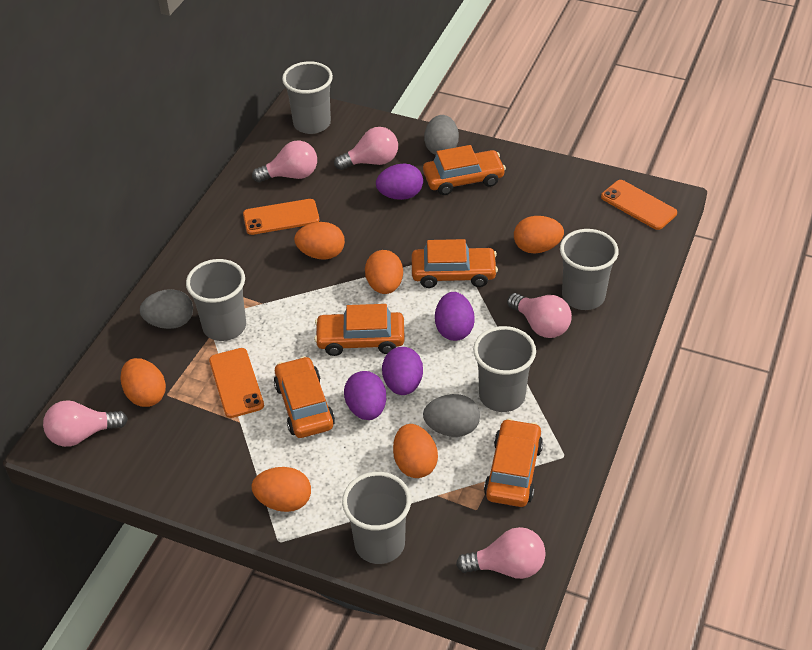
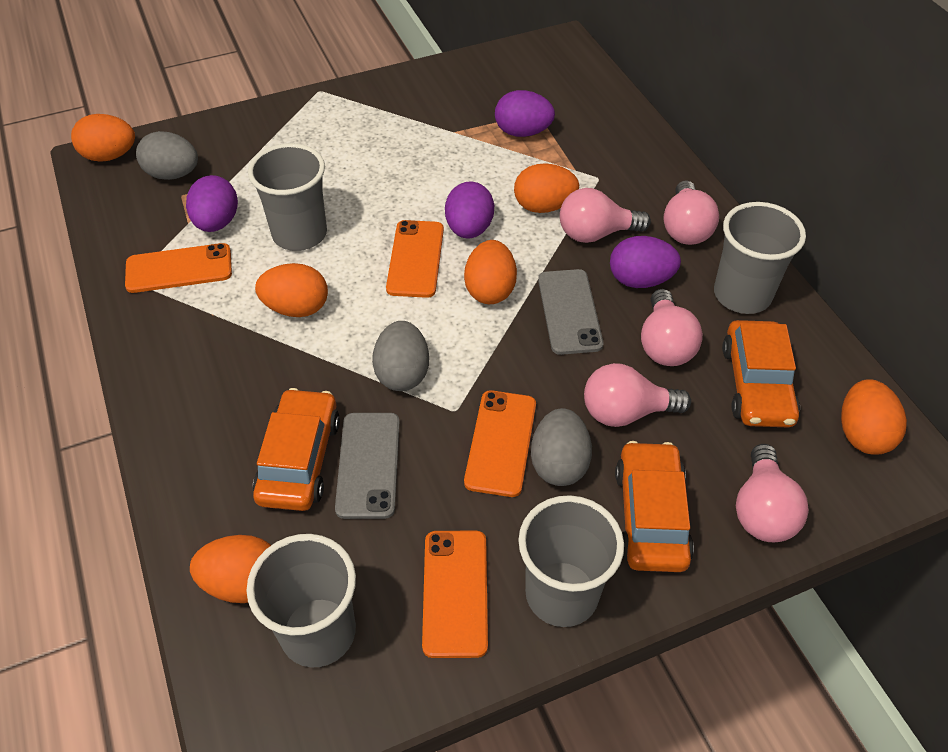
grey cup: 5 -> 4
grey phone: 0 -> 2
orange car: 5 -> 3
orange phone: 3 -> 4

